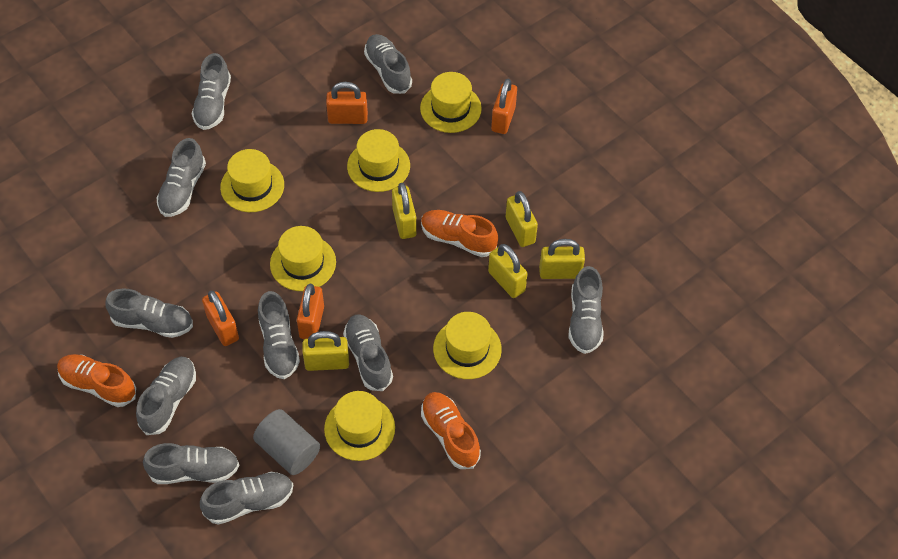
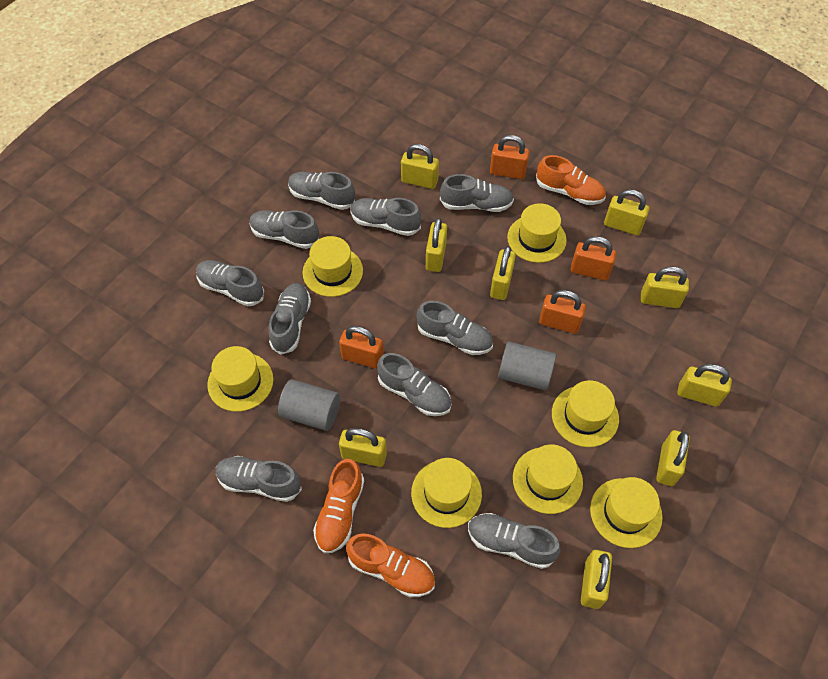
grey cylinder: 1 -> 2
yellow hat: 6 -> 7
yellow padlock: 5 -> 9

